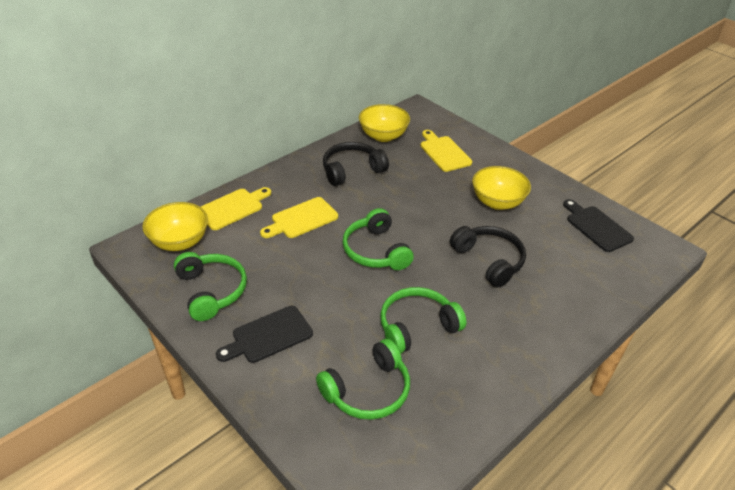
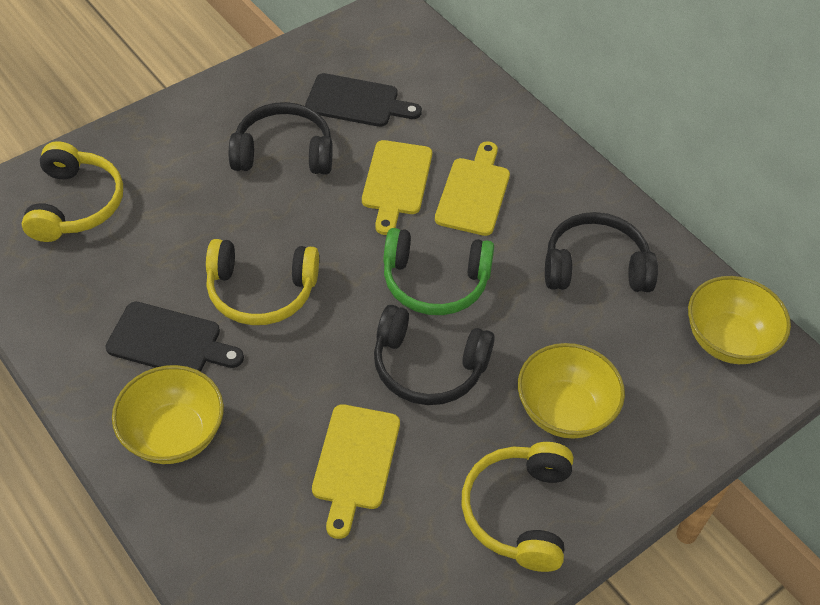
black headphones: 2 -> 3
green headphones: 4 -> 1
yellow headphones: 0 -> 3

